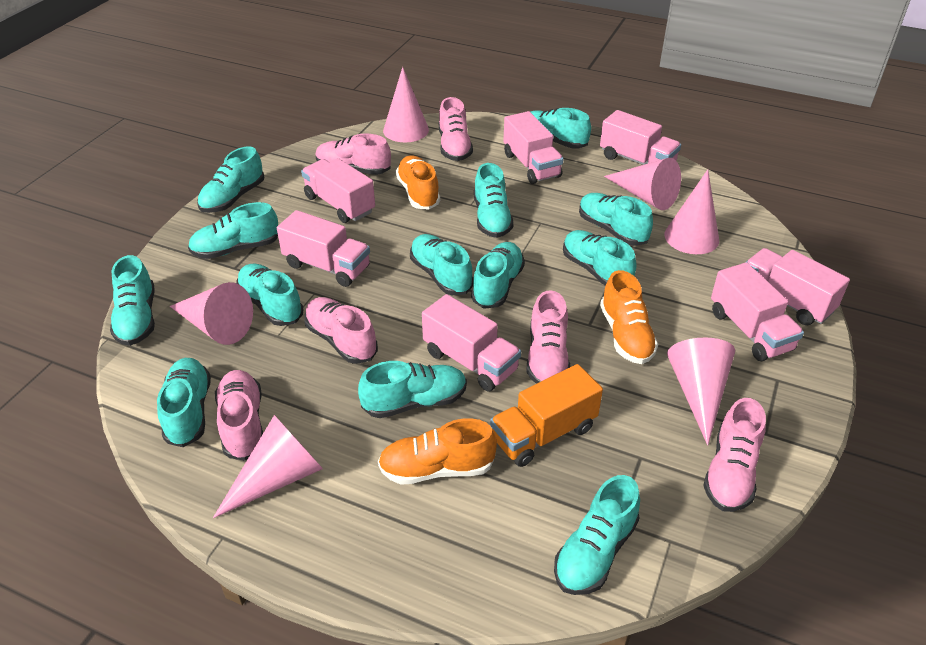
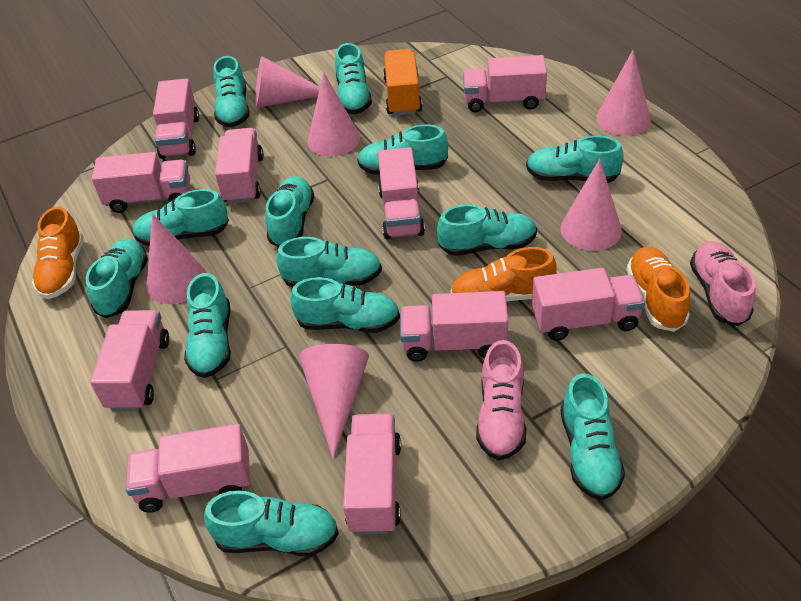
pink shoe: 6 -> 2
pink truck: 7 -> 10

